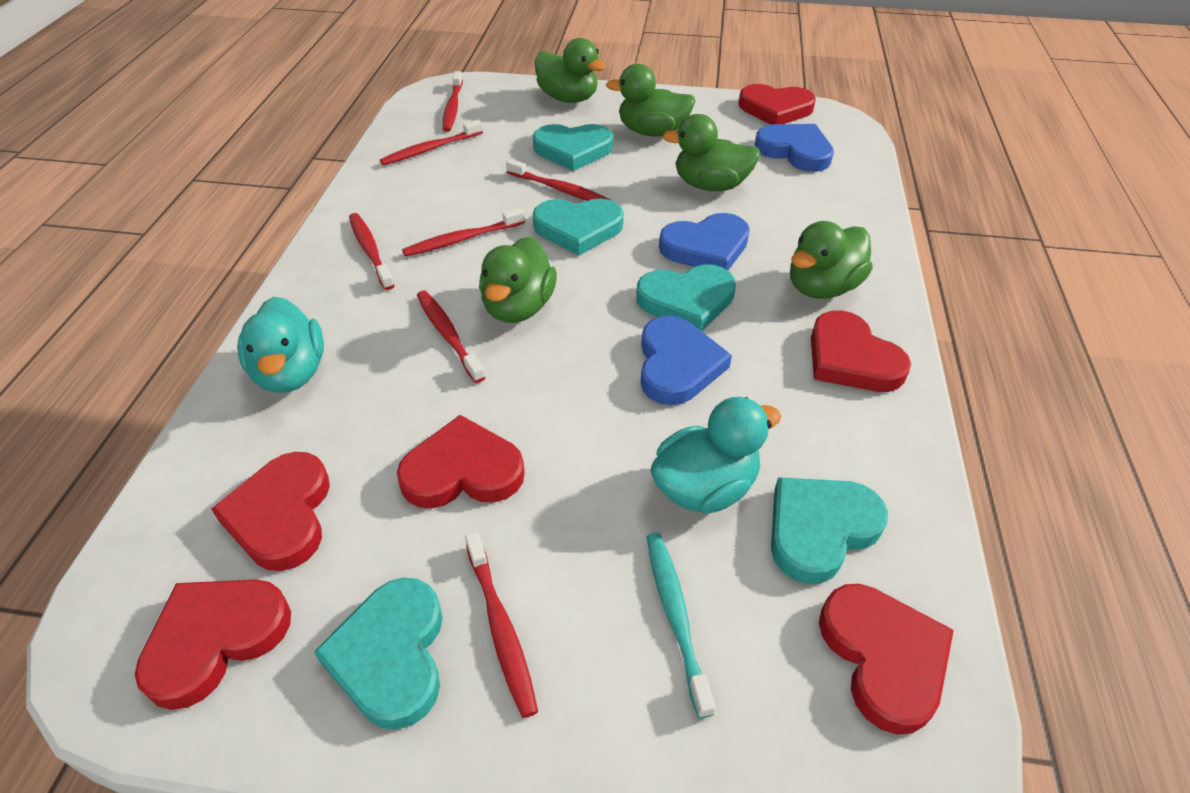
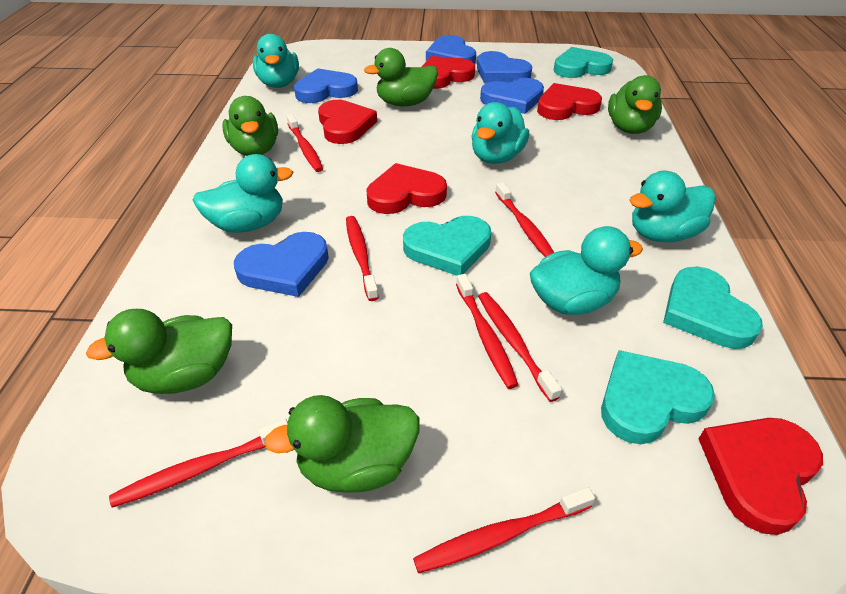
blue heart: 3 -> 5
red heart: 6 -> 5
turquoise duck: 2 -> 5
turquoise heart: 5 -> 4
turquoise toothbrush: 1 -> 0

